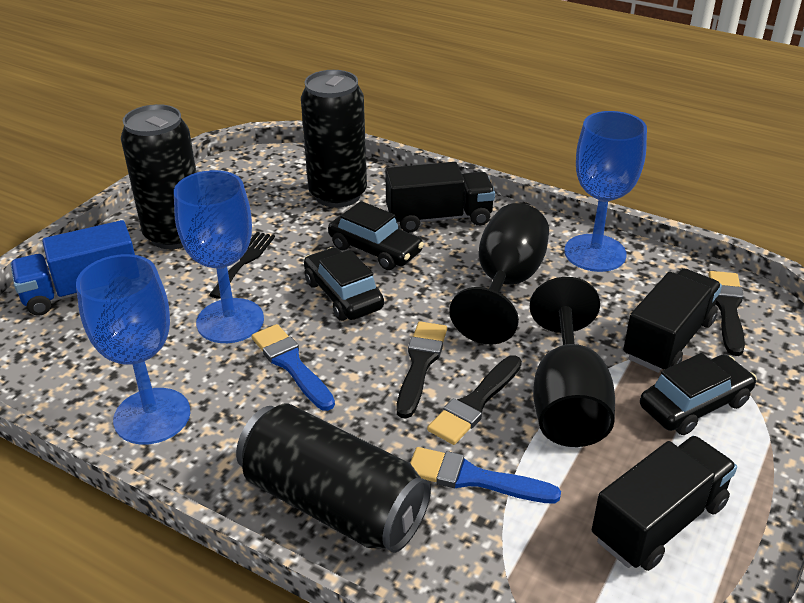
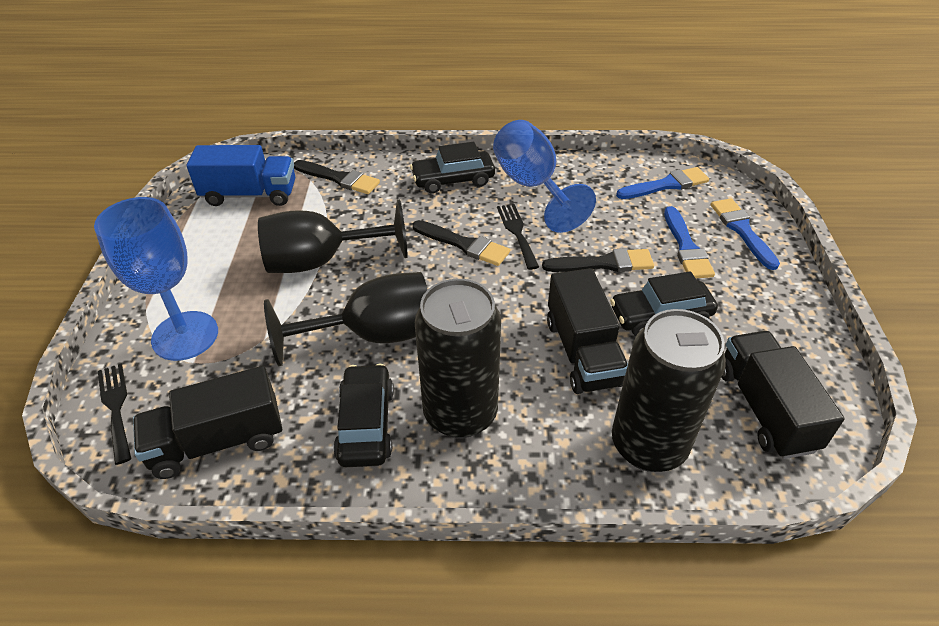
black can: 3 -> 2
black fork: 1 -> 2
blue brush: 2 -> 3
blue goblet: 3 -> 2

